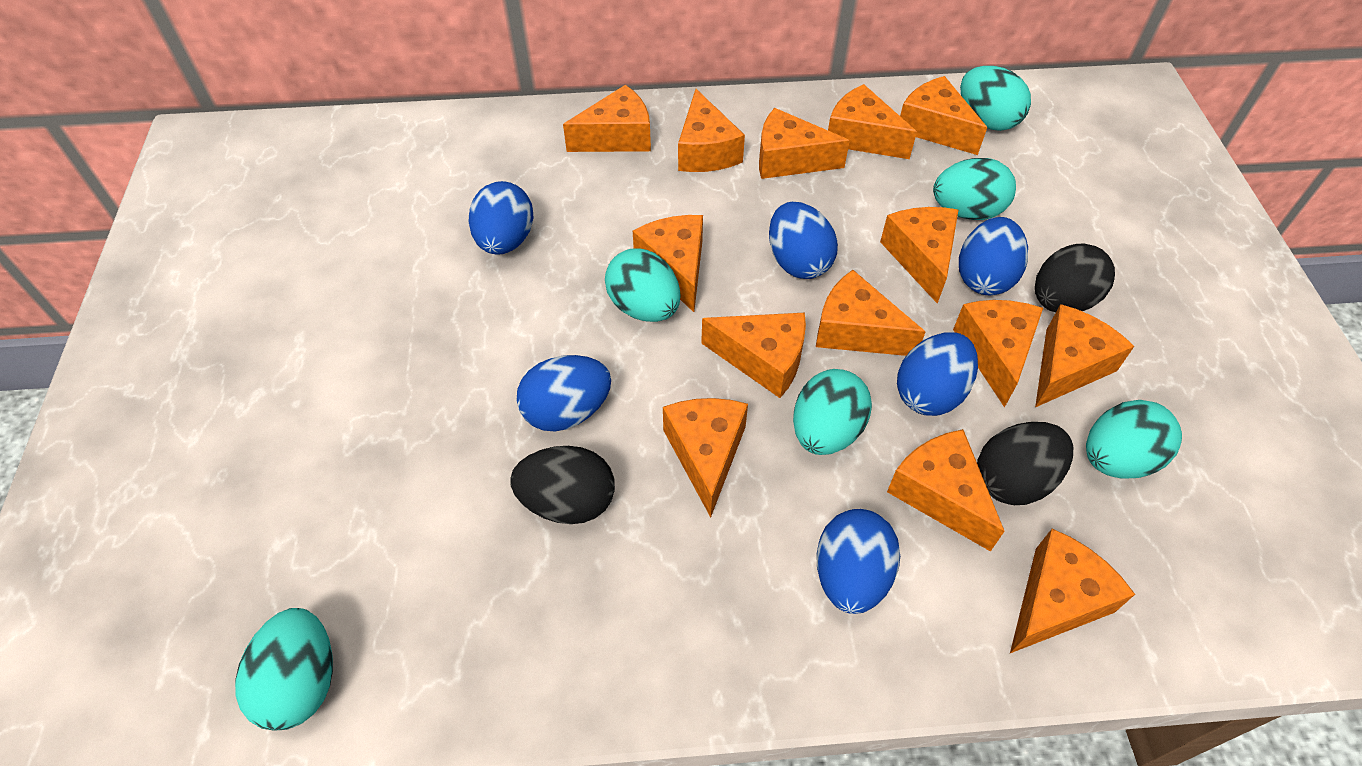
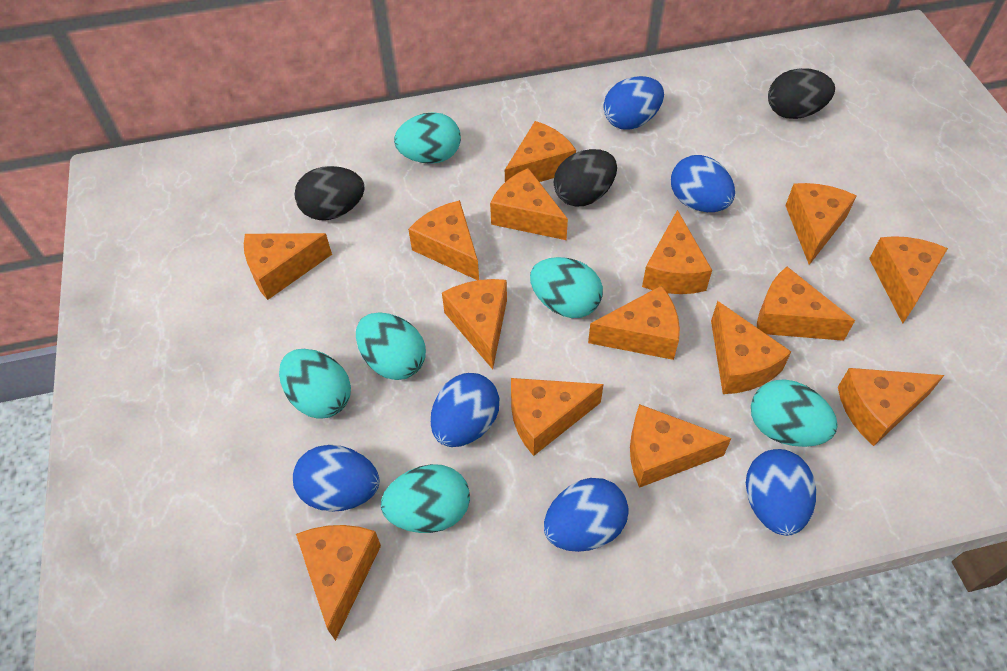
orange cheese: 14 -> 15

